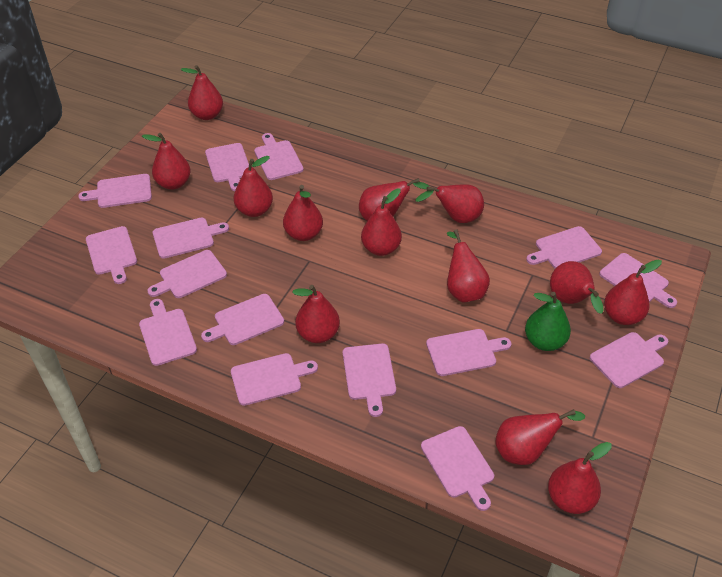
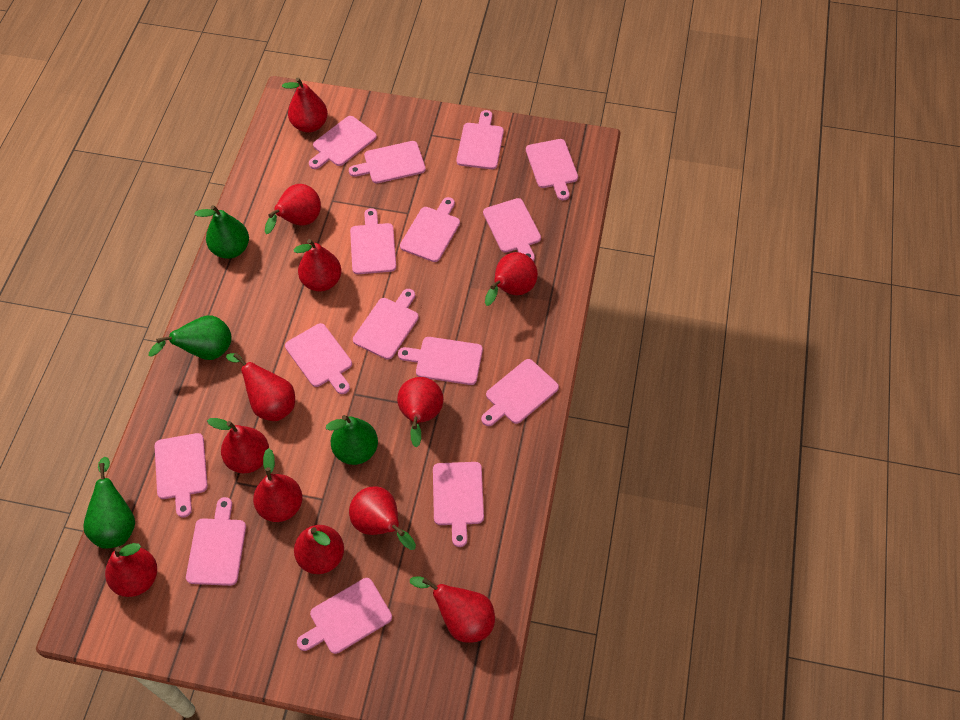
green pear: 1 -> 4
red pear: 13 -> 12

